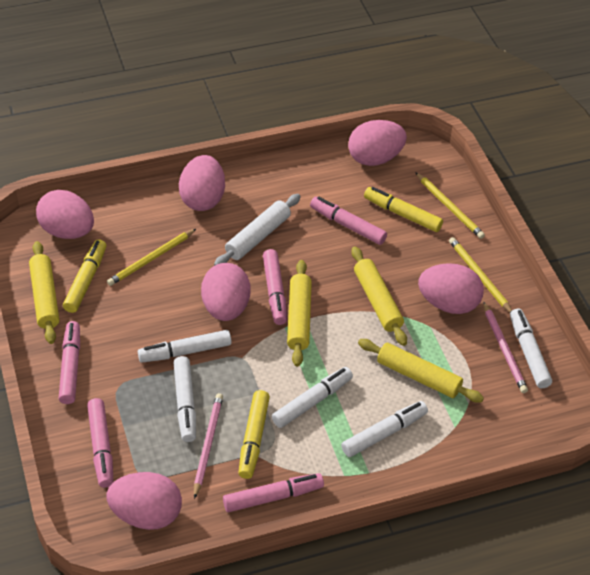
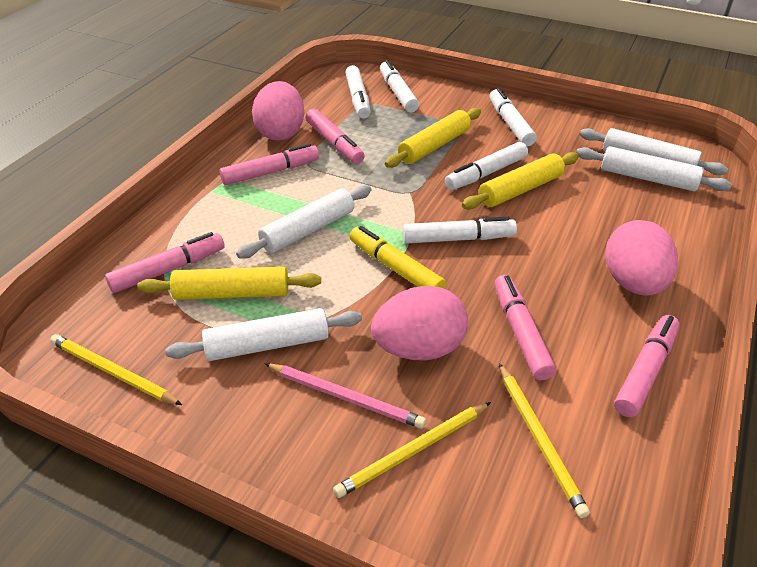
pink egg: 6 -> 3
pink pencil: 2 -> 1
white rolling pin: 1 -> 4
yellow marker: 3 -> 1
yellow rolling pin: 4 -> 3

